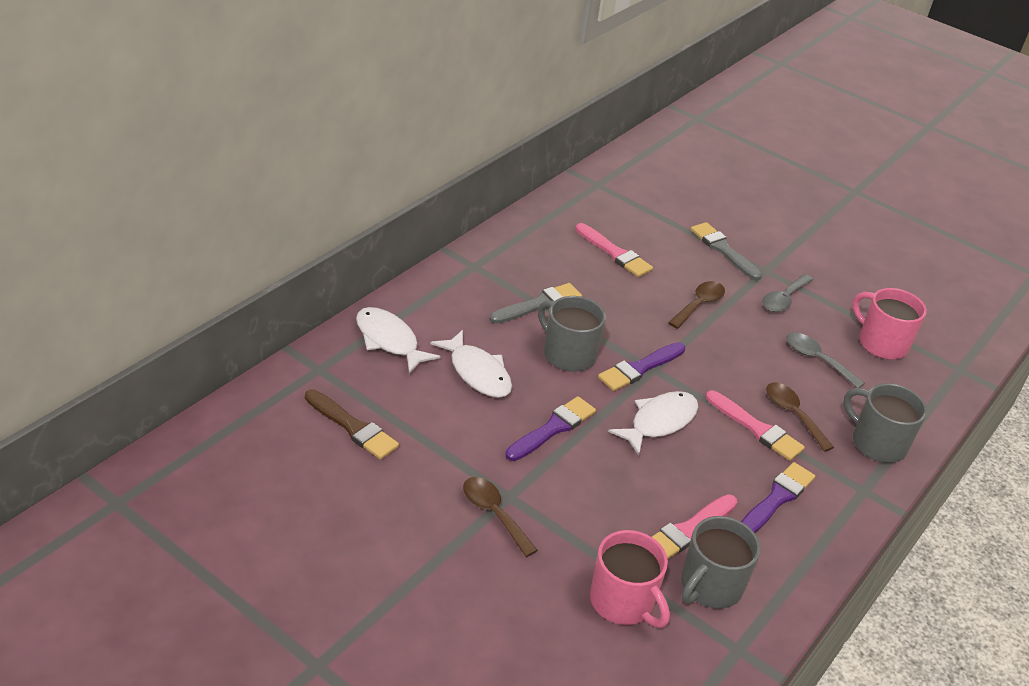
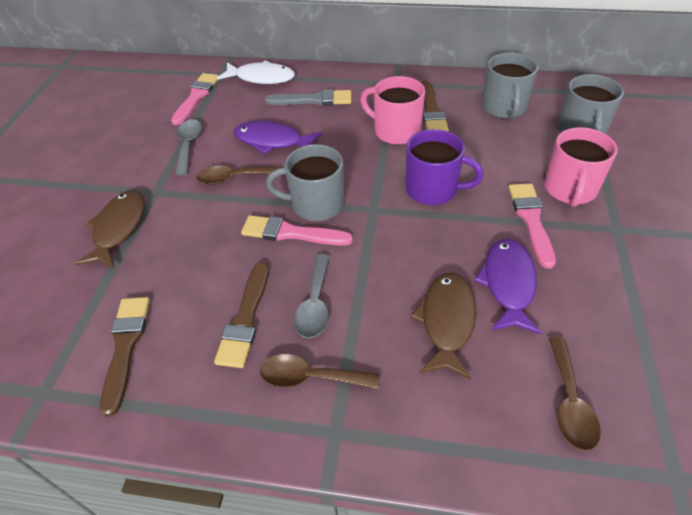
brown brush: 1 -> 3
brown fish: 0 -> 2
grey brush: 2 -> 1
purple brush: 3 -> 0
purple fish: 0 -> 2
purple mug: 0 -> 1
white fish: 3 -> 1

